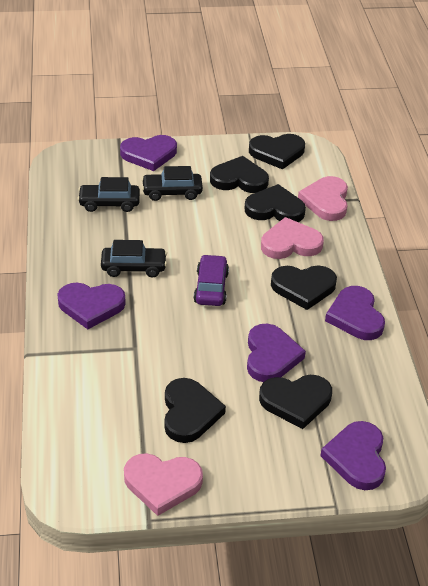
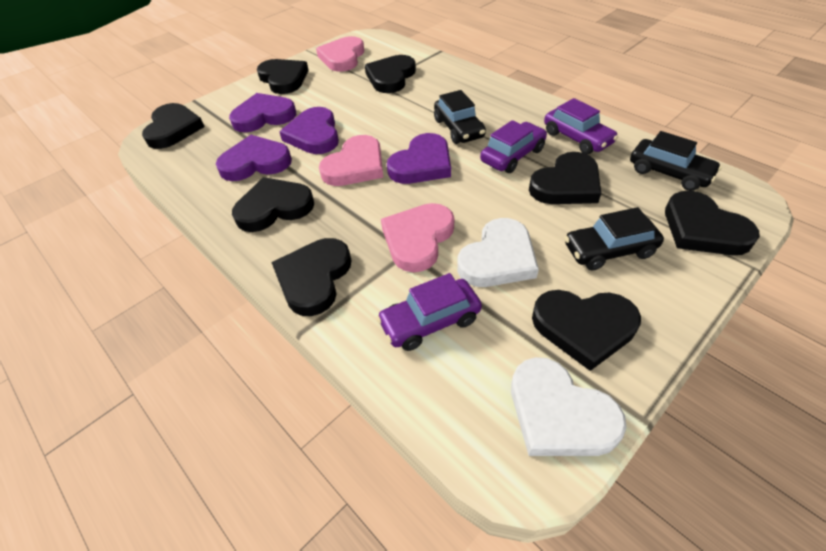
black heart: 6 -> 8
purple car: 1 -> 3
purple heart: 5 -> 4
white heart: 0 -> 2

